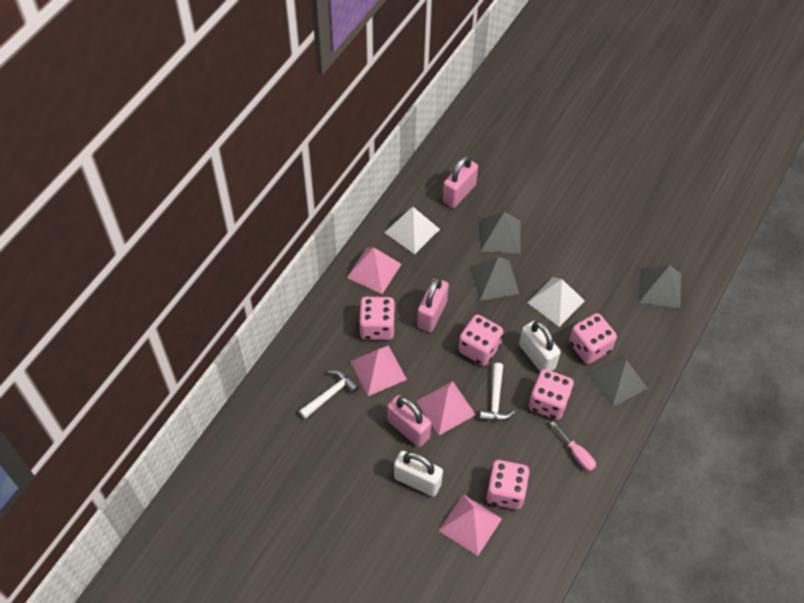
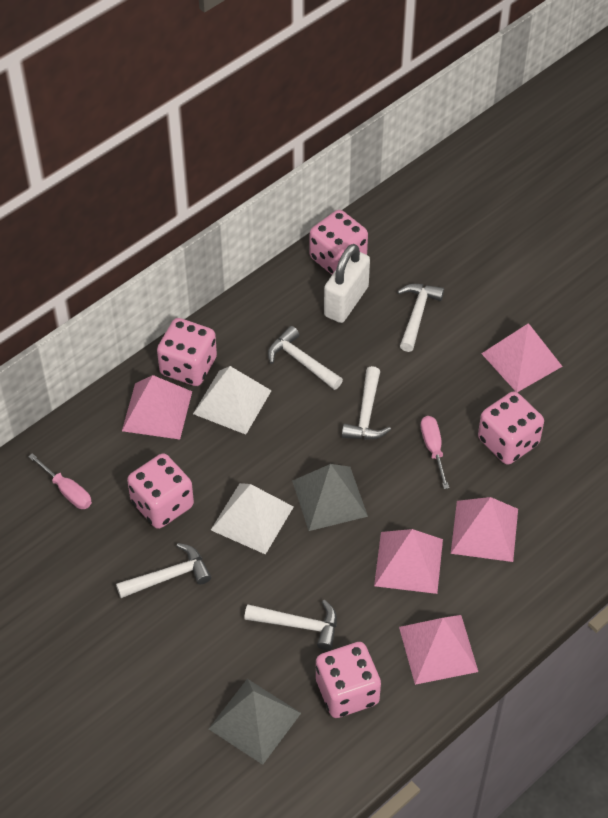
grey pyramid: 4 -> 2
pink padlock: 3 -> 0
pink pyramid: 4 -> 5
pink screwdriver: 1 -> 2
white hammer: 2 -> 5
white padlock: 2 -> 1

